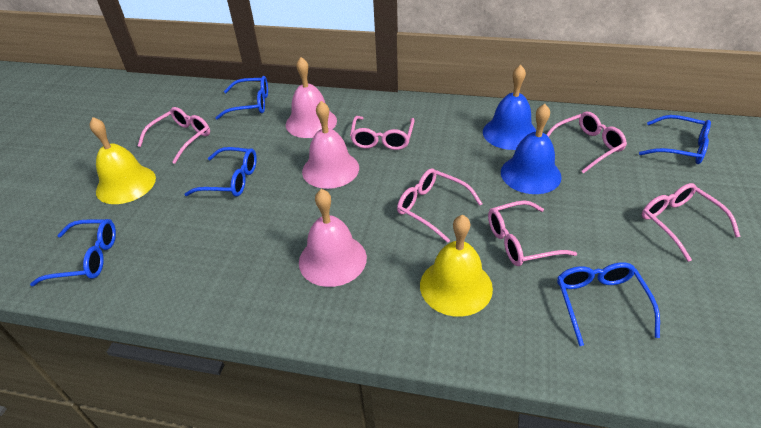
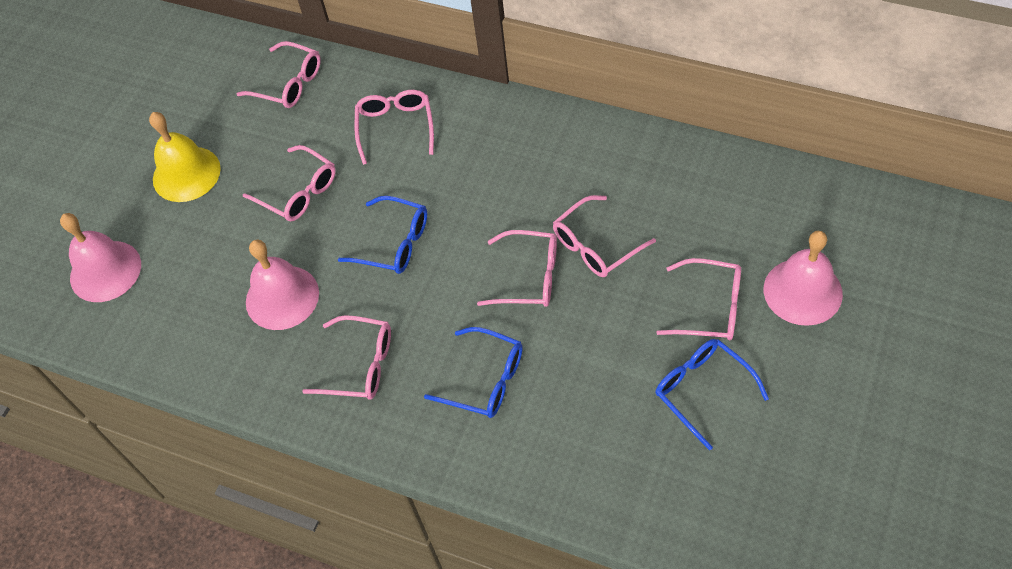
blue bell: 2 -> 0
blue glasses: 5 -> 3
pink glasses: 6 -> 7
yellow bell: 2 -> 1

